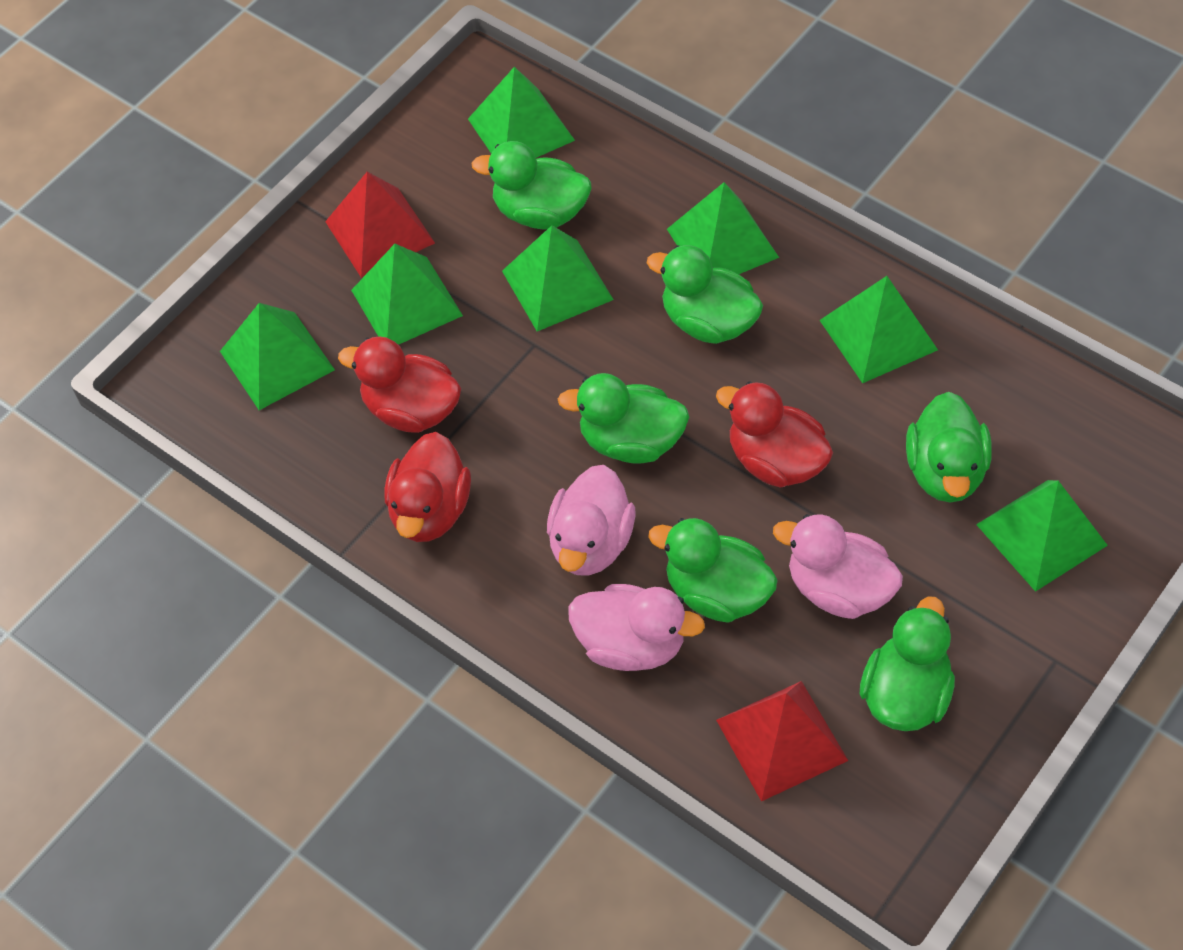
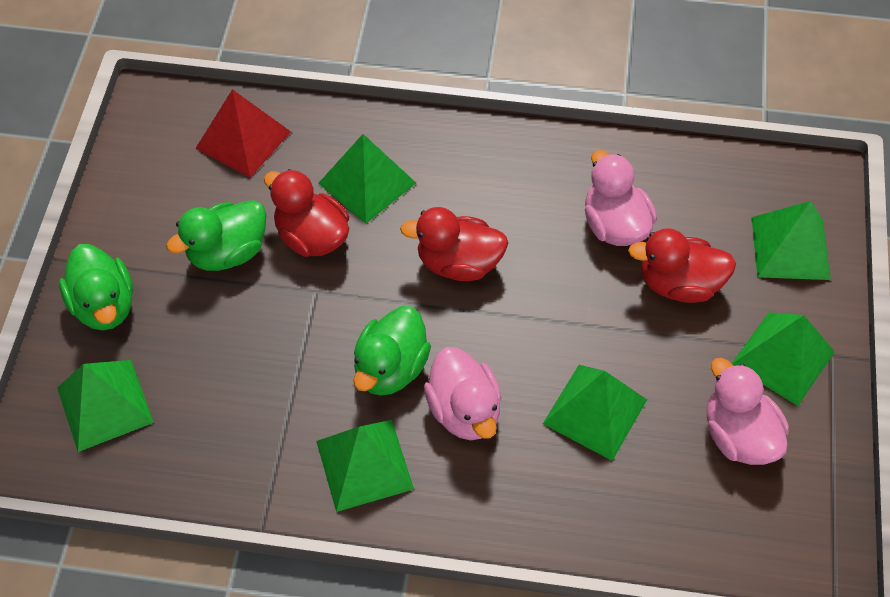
green duck: 6 -> 3
green pyramid: 7 -> 6
red pyramid: 2 -> 1

